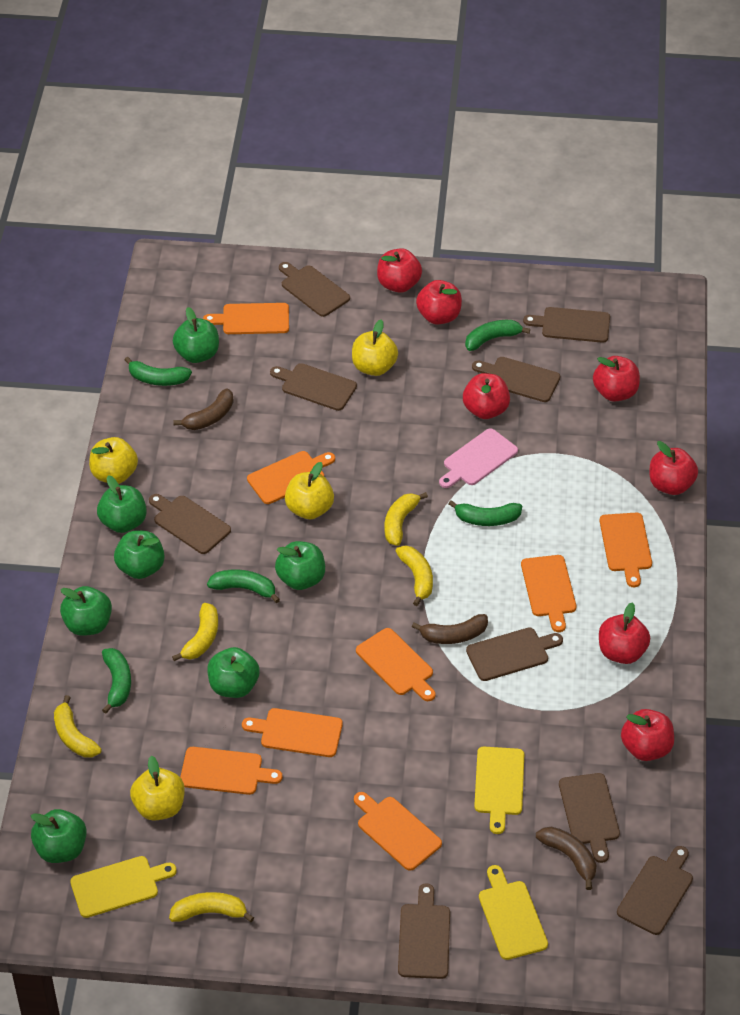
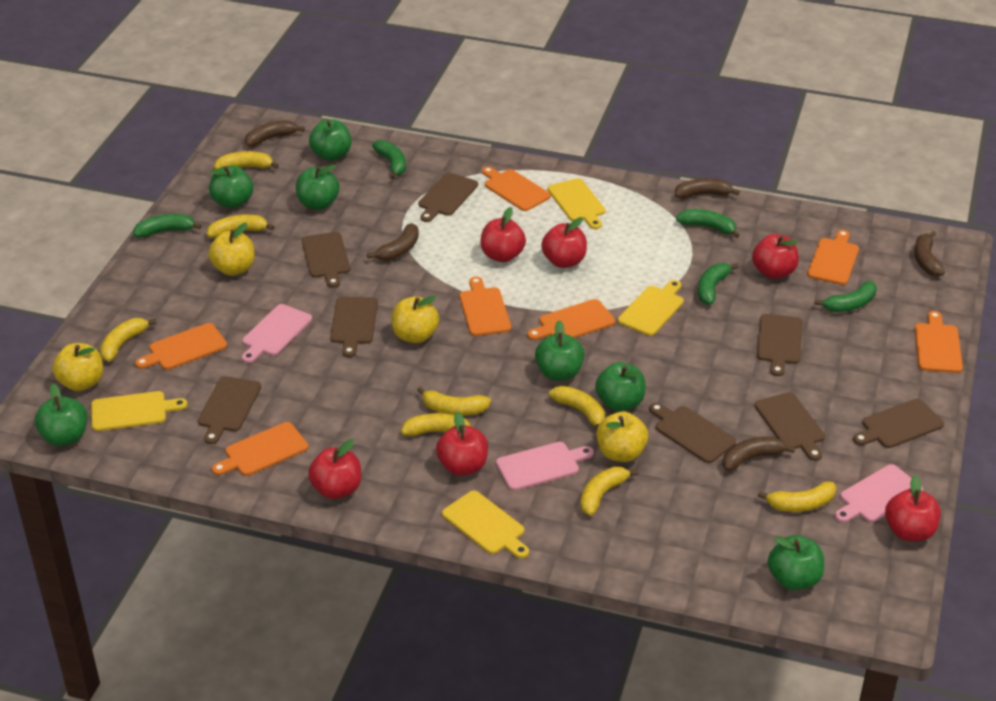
brown banana: 3 -> 5
brown cutting board: 9 -> 8
orange cutting board: 8 -> 7
pink cutting board: 1 -> 3
red apple: 7 -> 6
yellow banana: 5 -> 8
yellow cutting board: 3 -> 4

